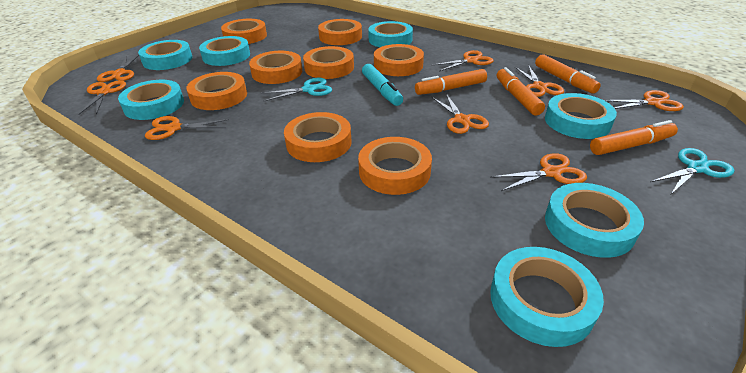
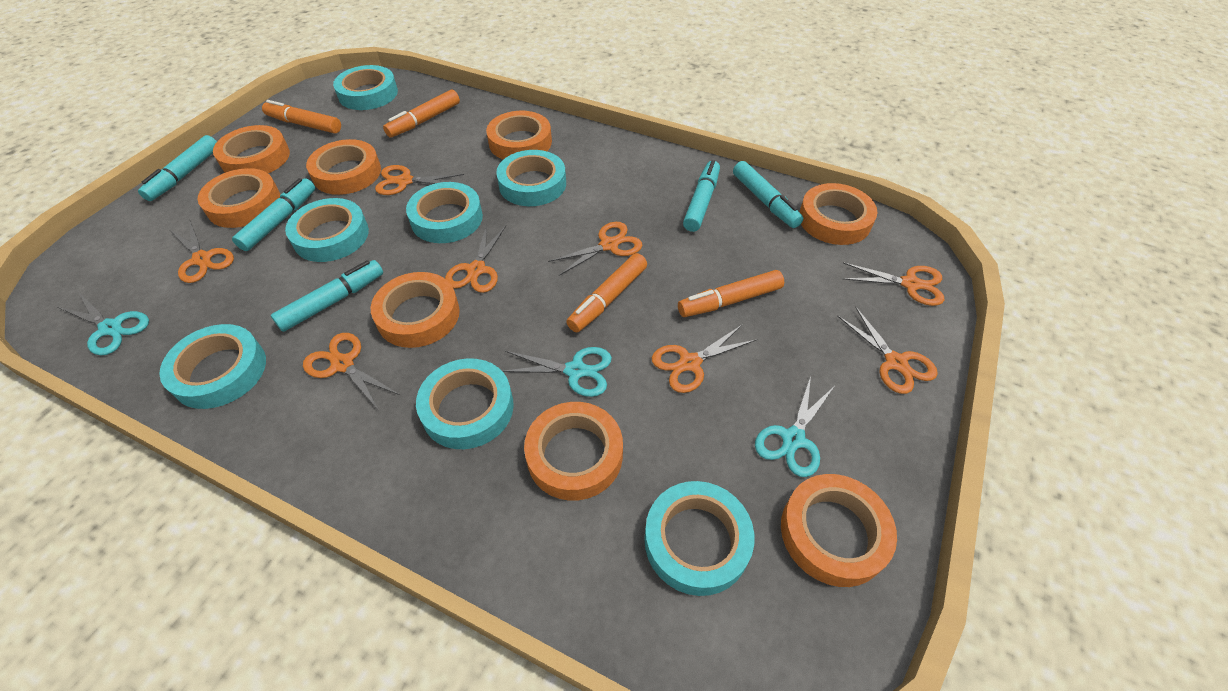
turquoise marker: 1 -> 5
turquoise scissors: 2 -> 3

